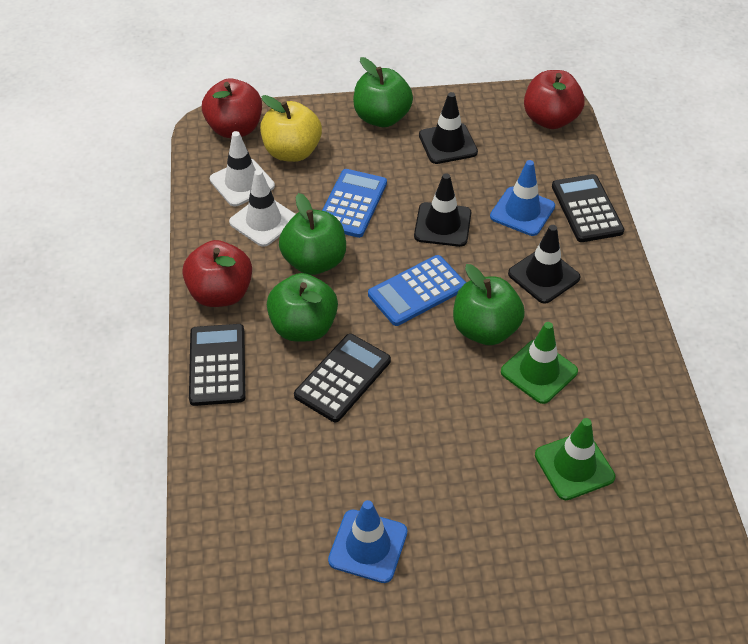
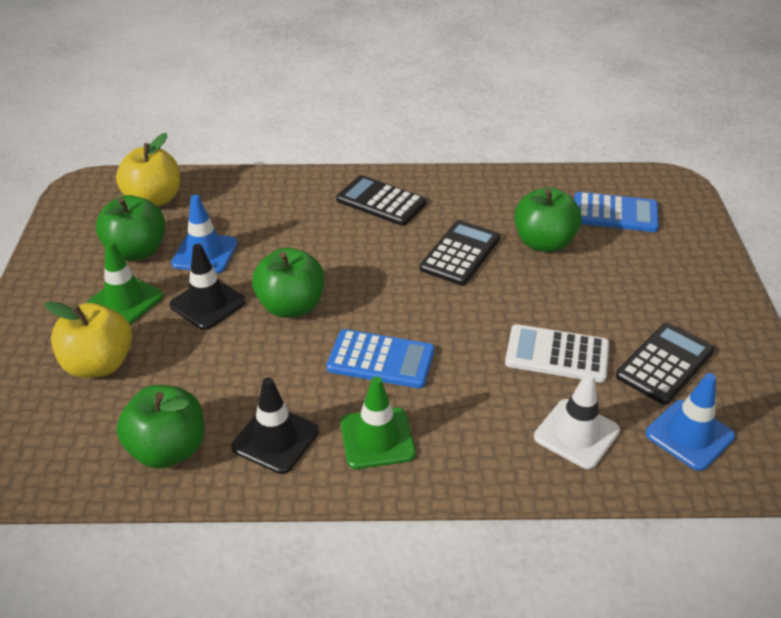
black traffic cone: 3 -> 2
red apple: 3 -> 0
white calculator: 0 -> 1
white traffic cone: 2 -> 1
yellow apple: 1 -> 2

